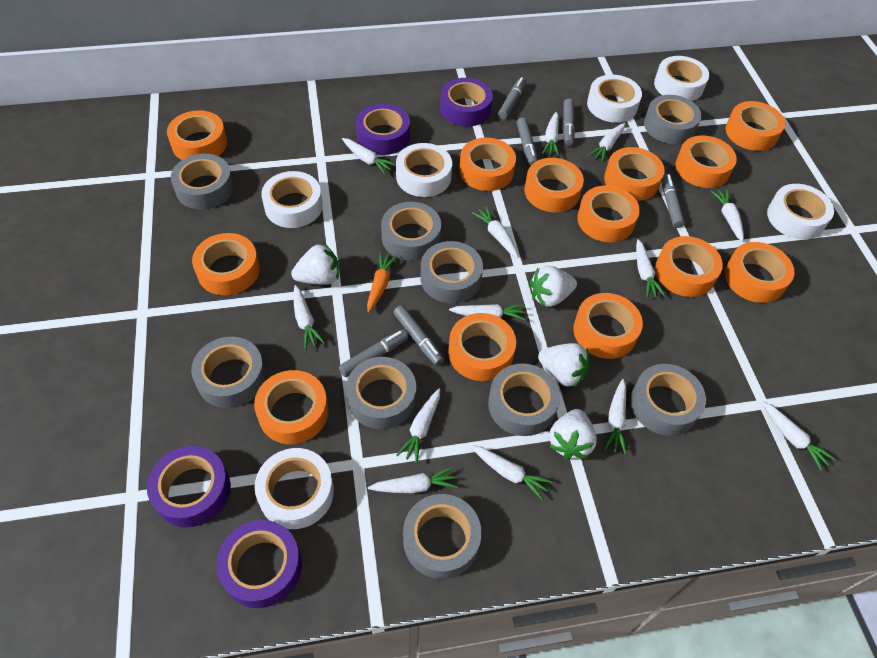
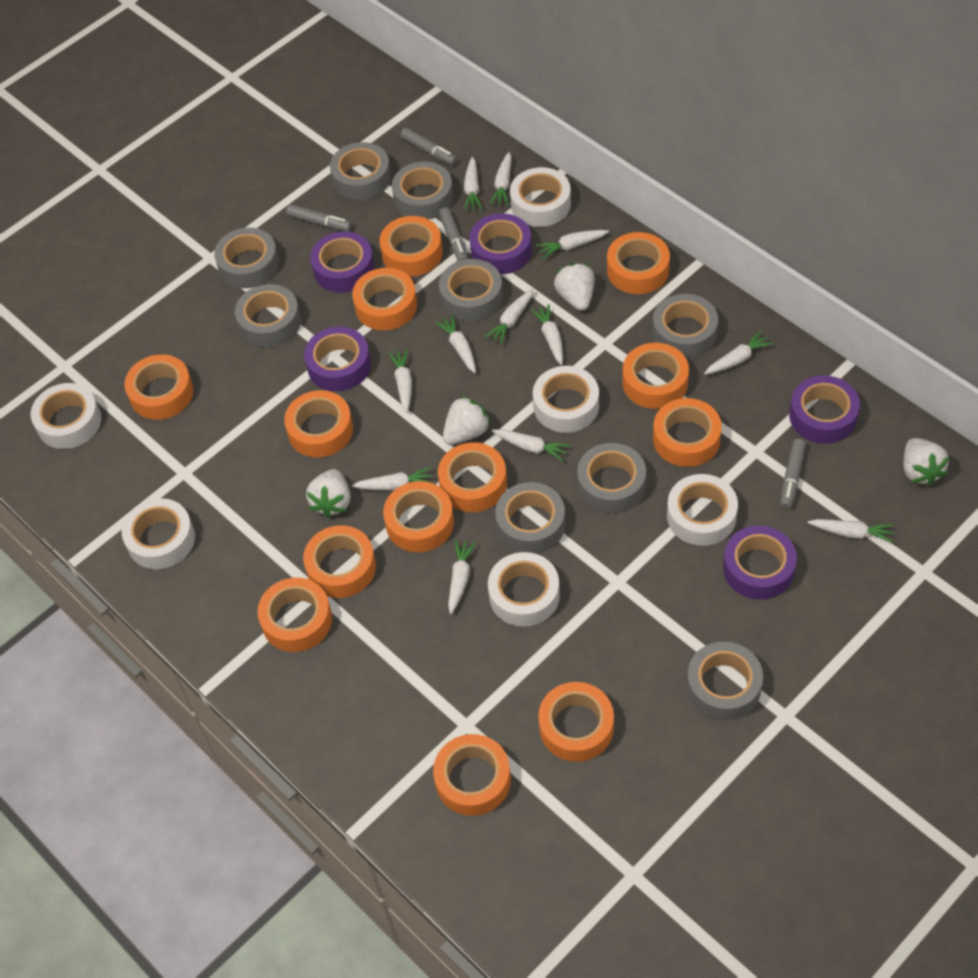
grey marker: 6 -> 4
orange carrot: 1 -> 0
purple tape: 4 -> 5
white carrot: 13 -> 12

